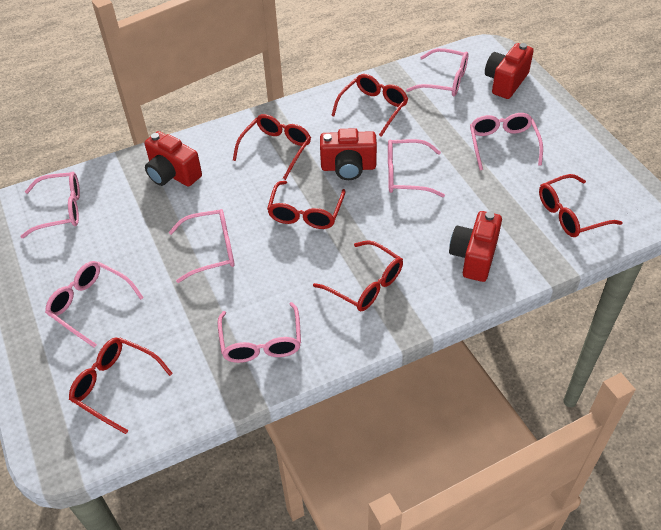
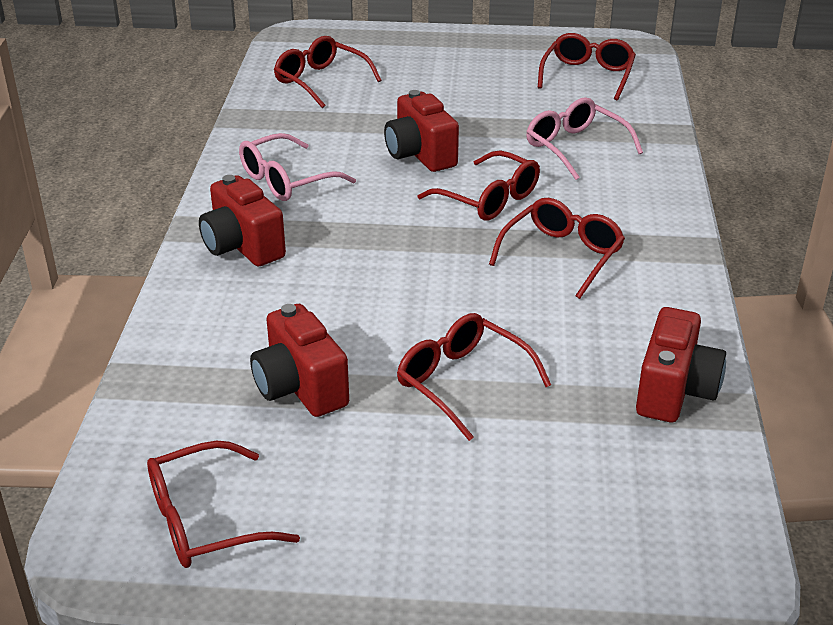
pink glasses: 7 -> 2

